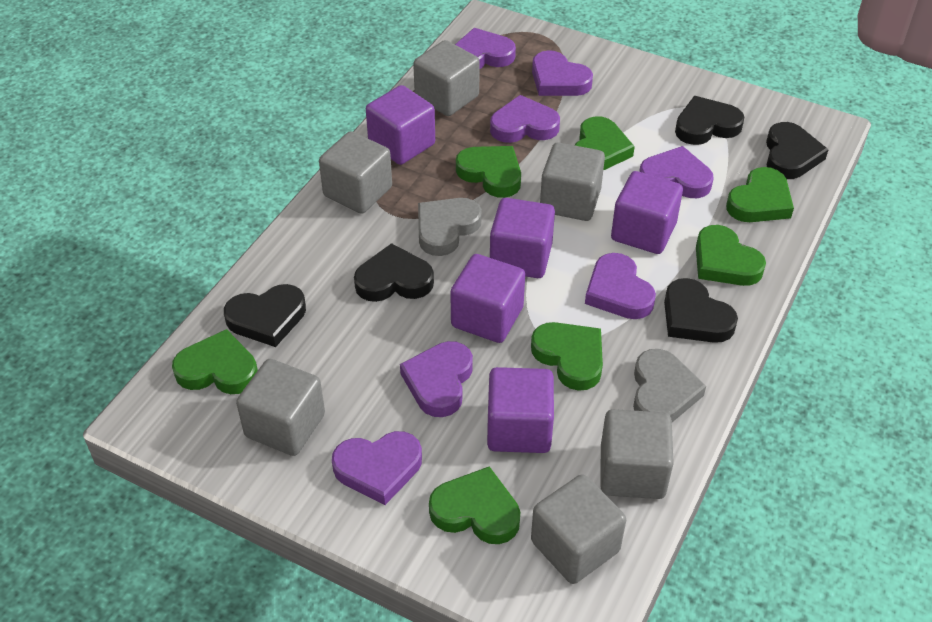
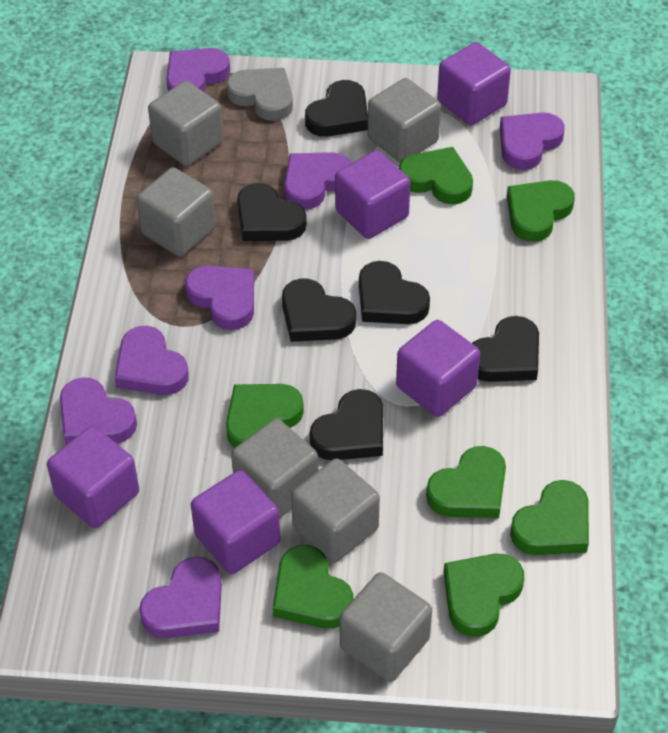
black heart: 5 -> 6
grey heart: 2 -> 1

